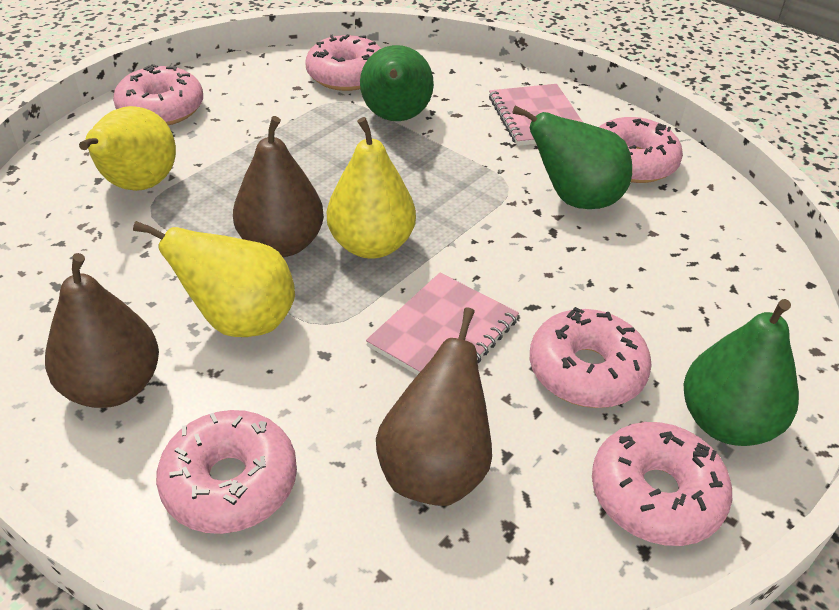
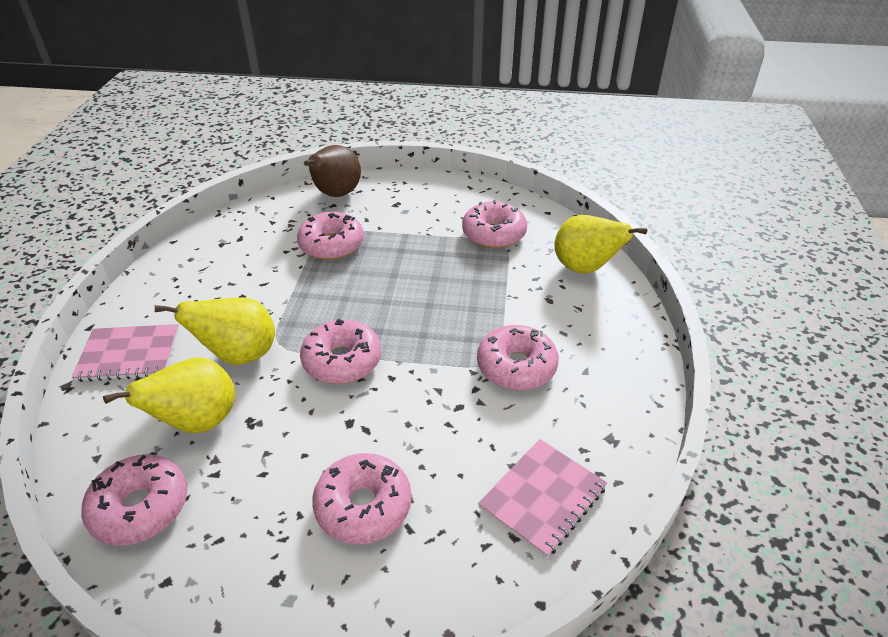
brown pear: 3 -> 1
green pear: 3 -> 0

